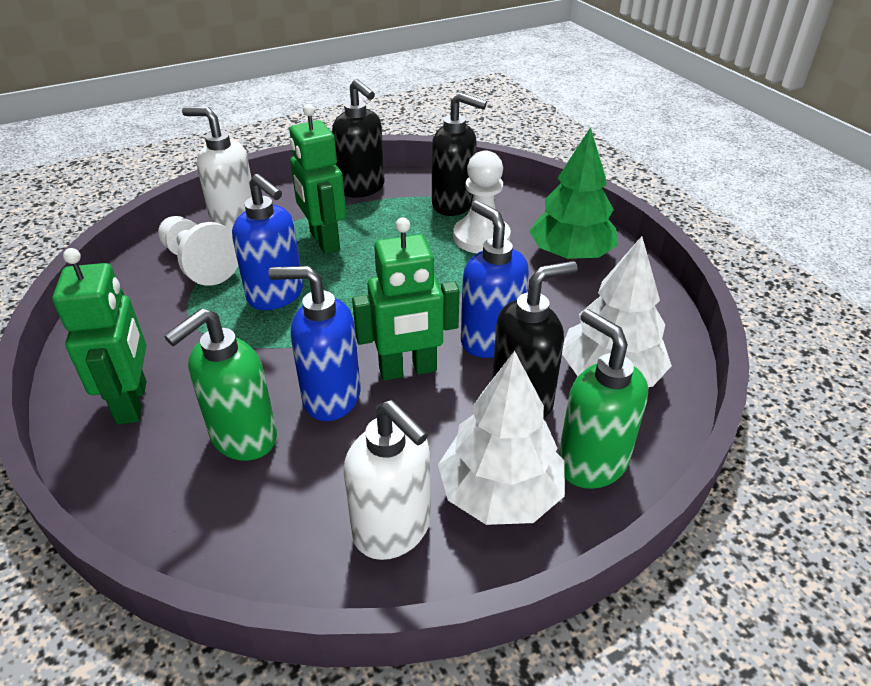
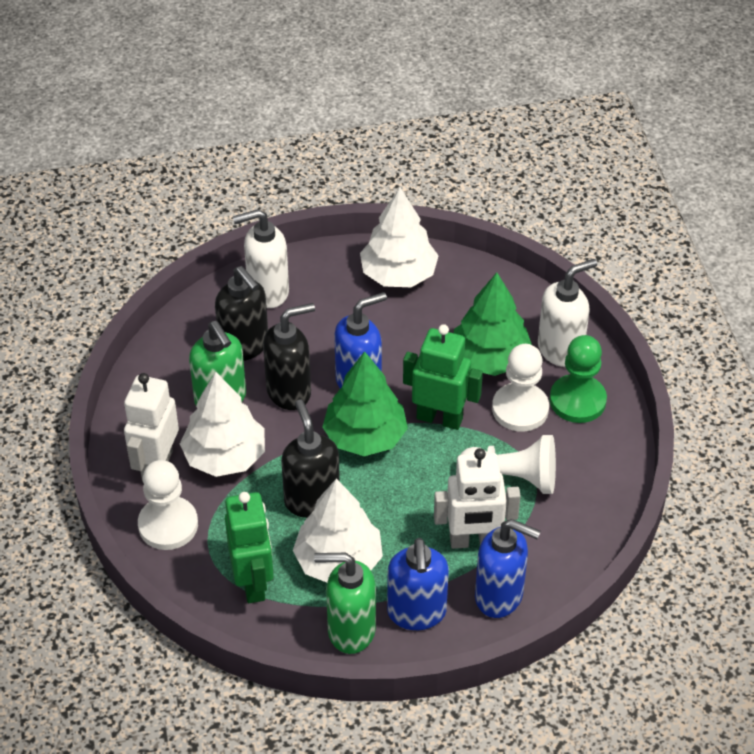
green pawn: 0 -> 1
green robot: 3 -> 2
green tree: 1 -> 2
white pawn: 2 -> 3
white robot: 0 -> 2
white tree: 2 -> 3

